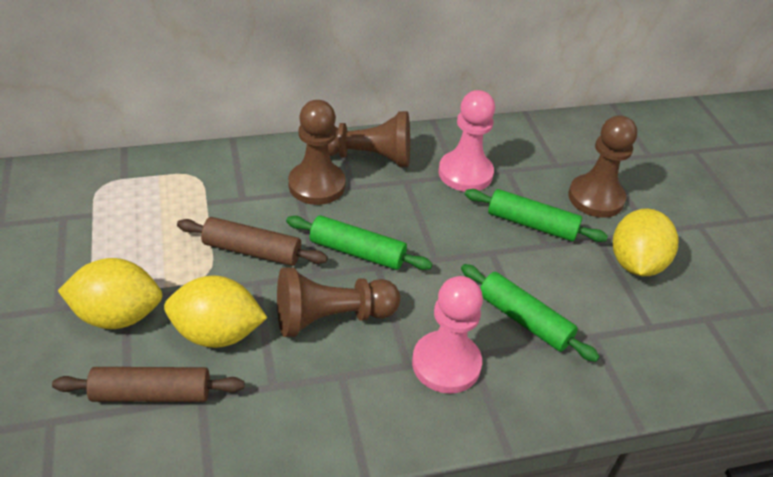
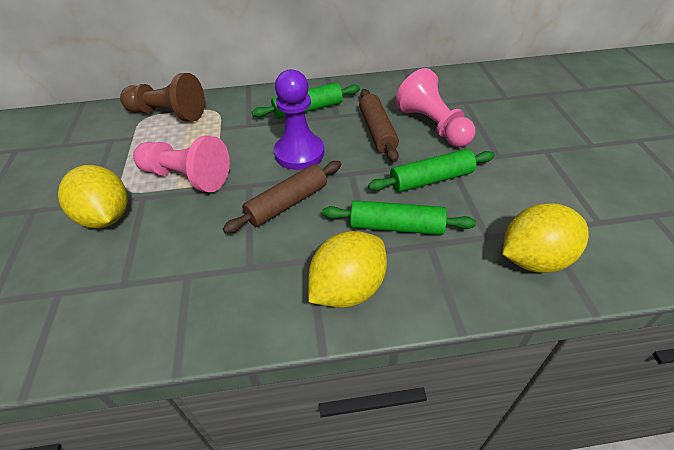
brown pawn: 4 -> 1
purple pawn: 0 -> 1

